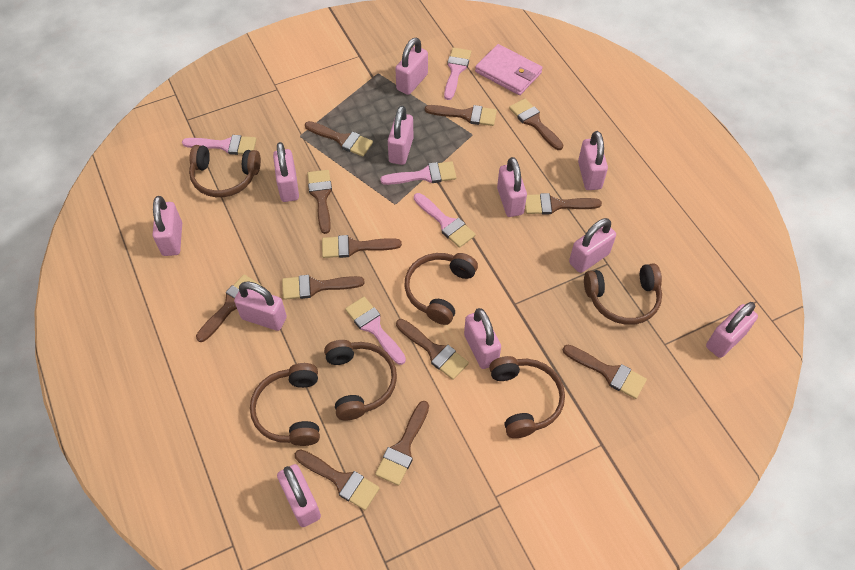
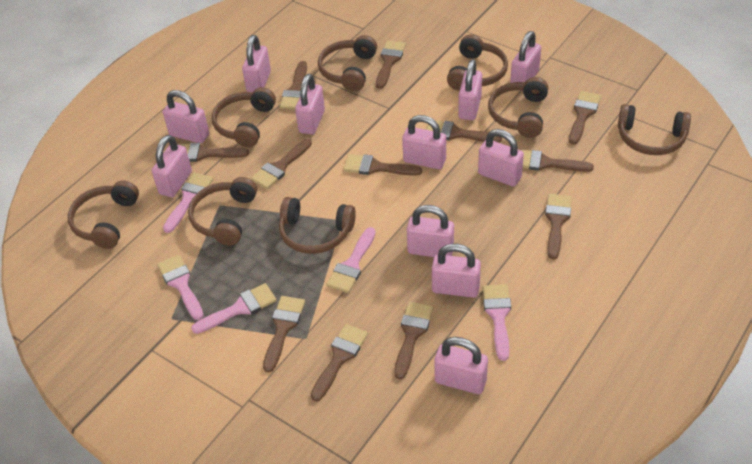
brown headphones: 6 -> 8
pink wallet: 1 -> 0

